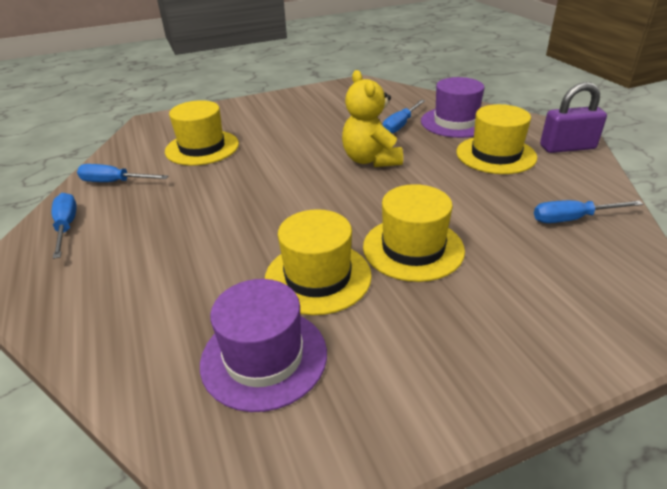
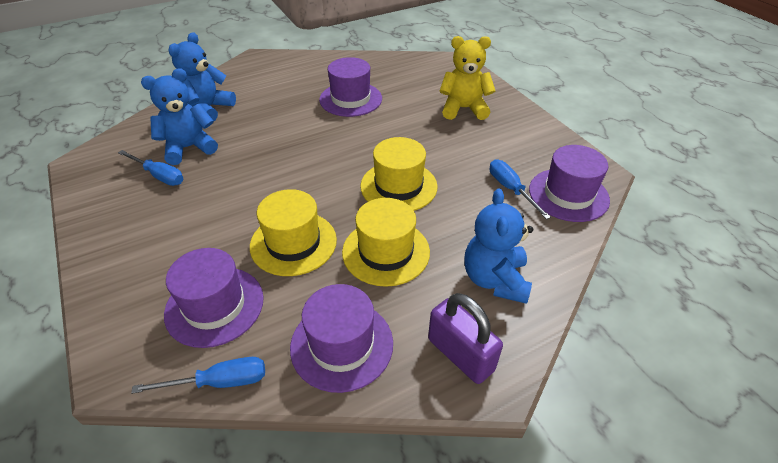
blue screwdriver: 4 -> 3
blue teddy bear: 0 -> 3
purple hat: 2 -> 4
yellow hat: 4 -> 3

